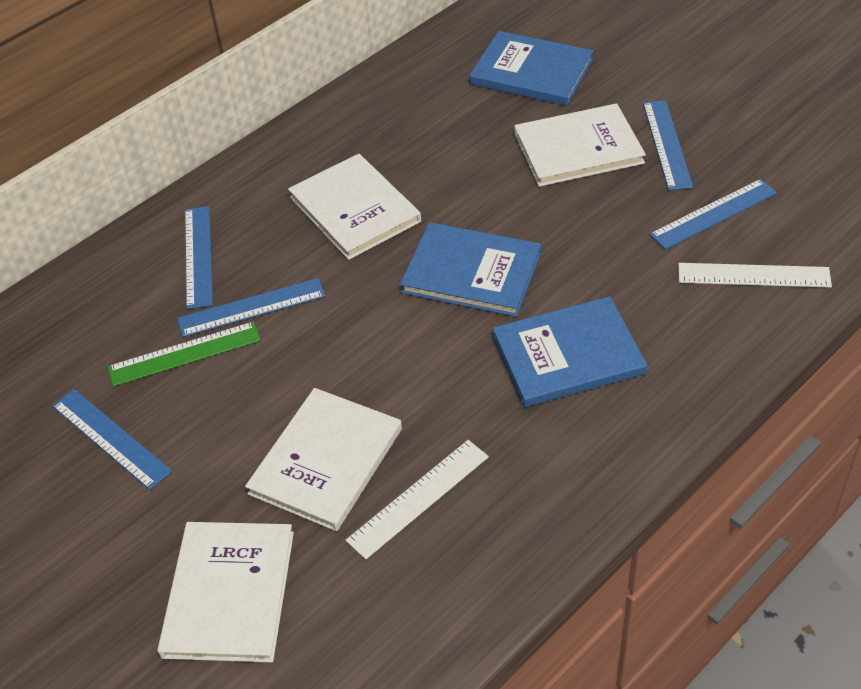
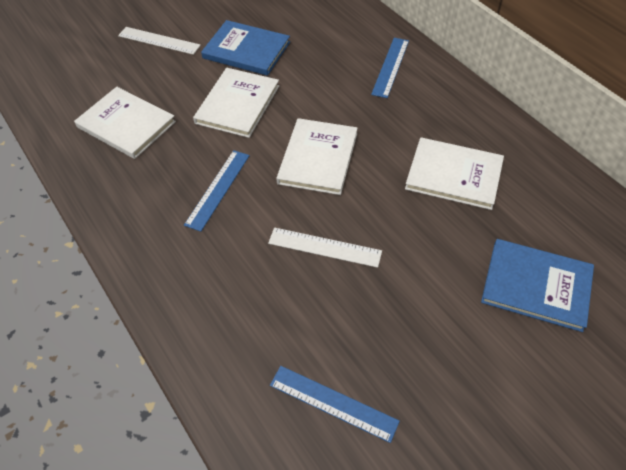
blue book: 3 -> 2
blue ruler: 5 -> 3
green ruler: 1 -> 0

